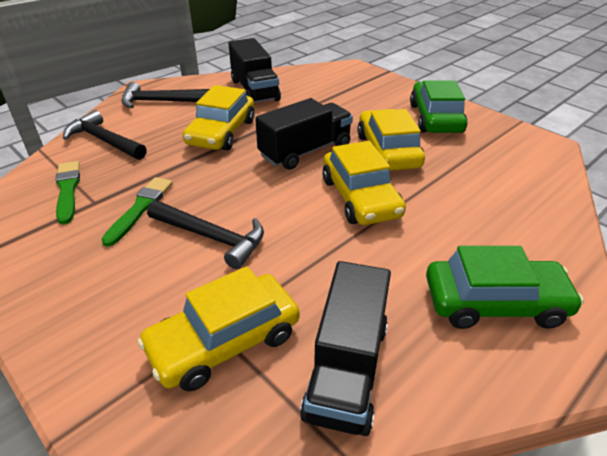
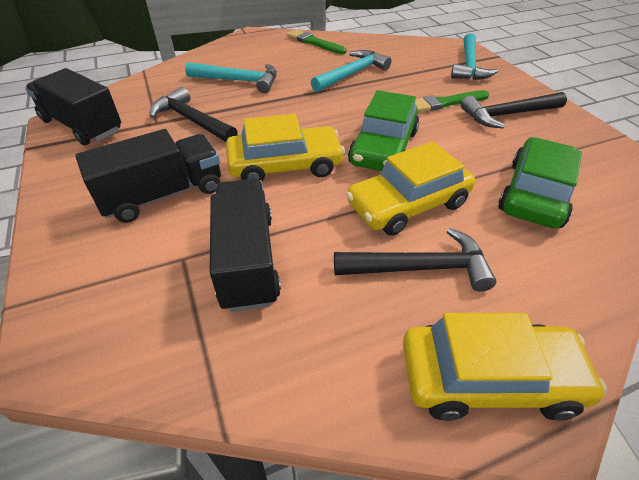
turquoise hammer: 0 -> 3
yellow car: 4 -> 3

